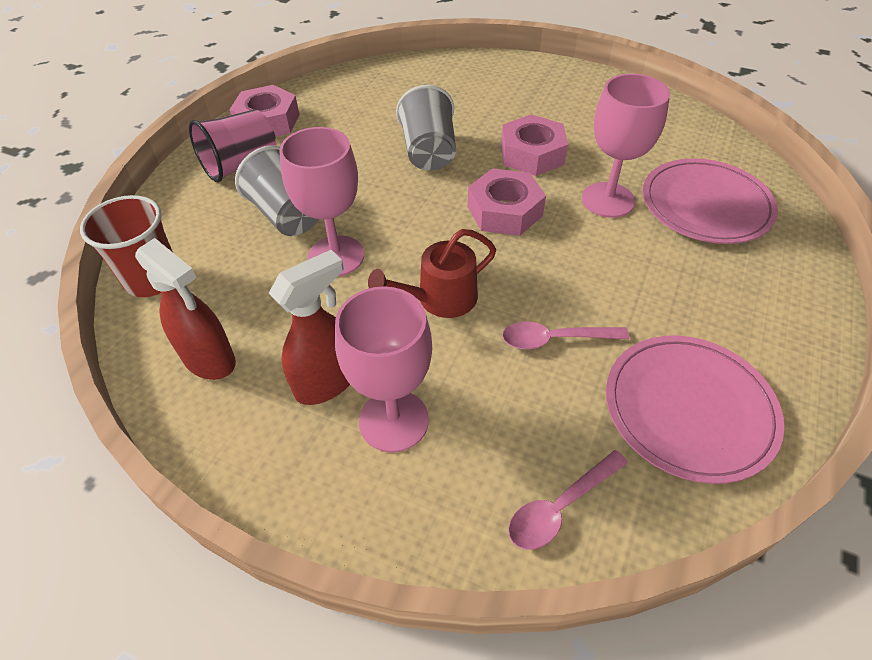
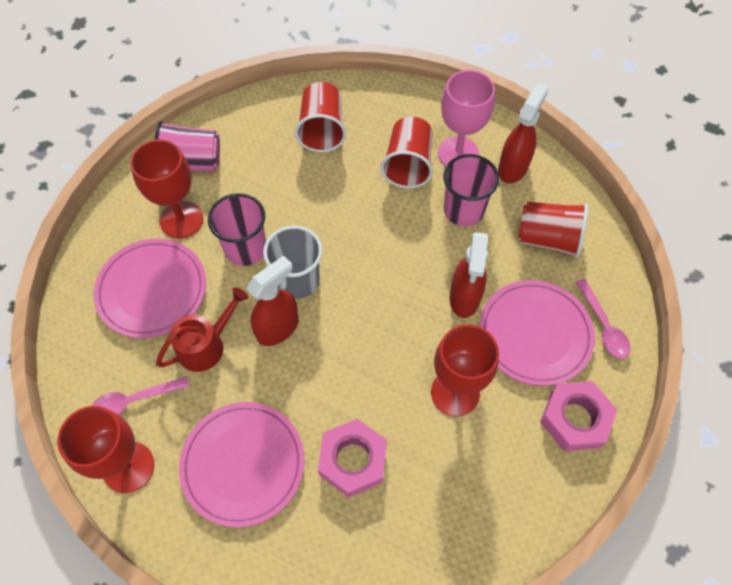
grey cup: 2 -> 1
pink cup: 1 -> 3
pink goblet: 3 -> 1
pink nut: 3 -> 2
pink plate: 2 -> 3
red cup: 1 -> 3
red goblet: 0 -> 3
red spray bottle: 2 -> 3

